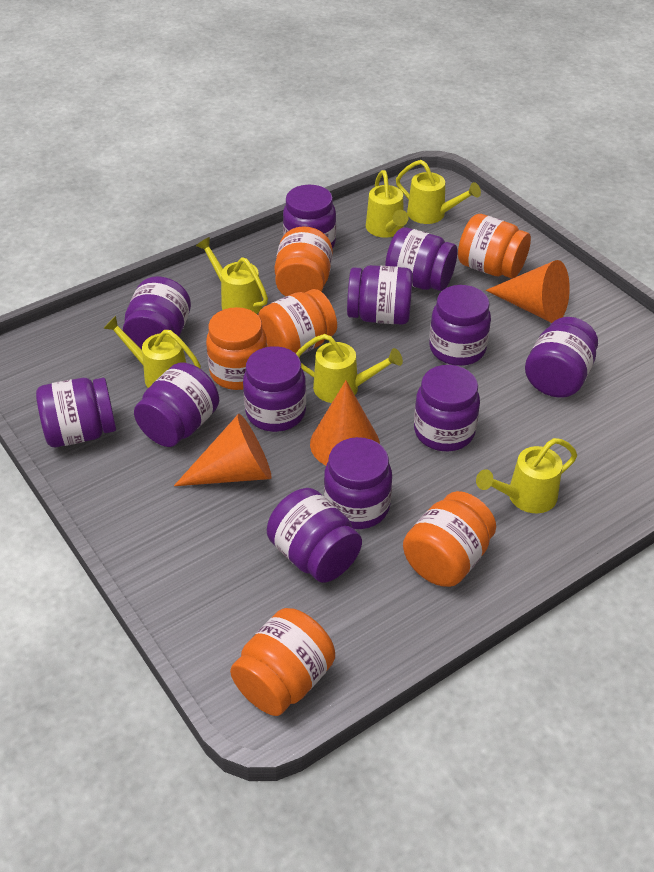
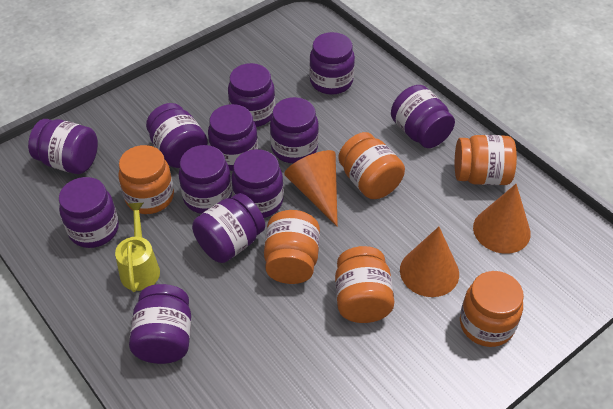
yellow watering can: 6 -> 1

